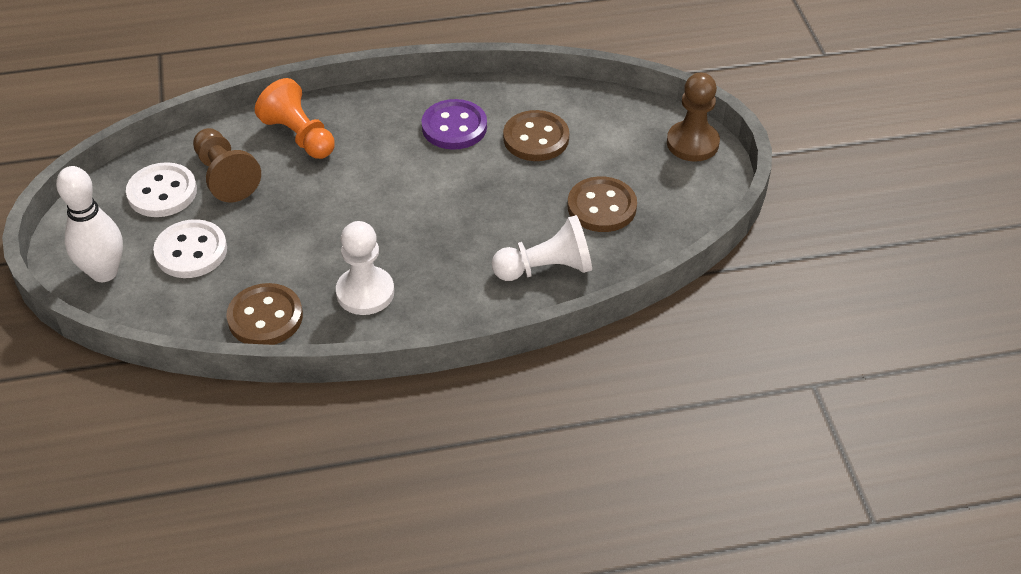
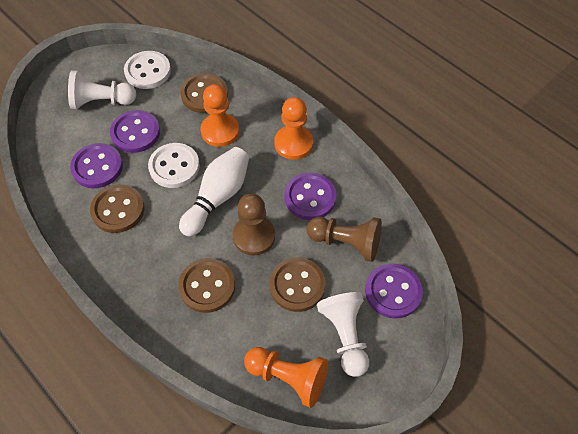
brown button: 3 -> 4
orange pawn: 1 -> 3
purple button: 1 -> 4

